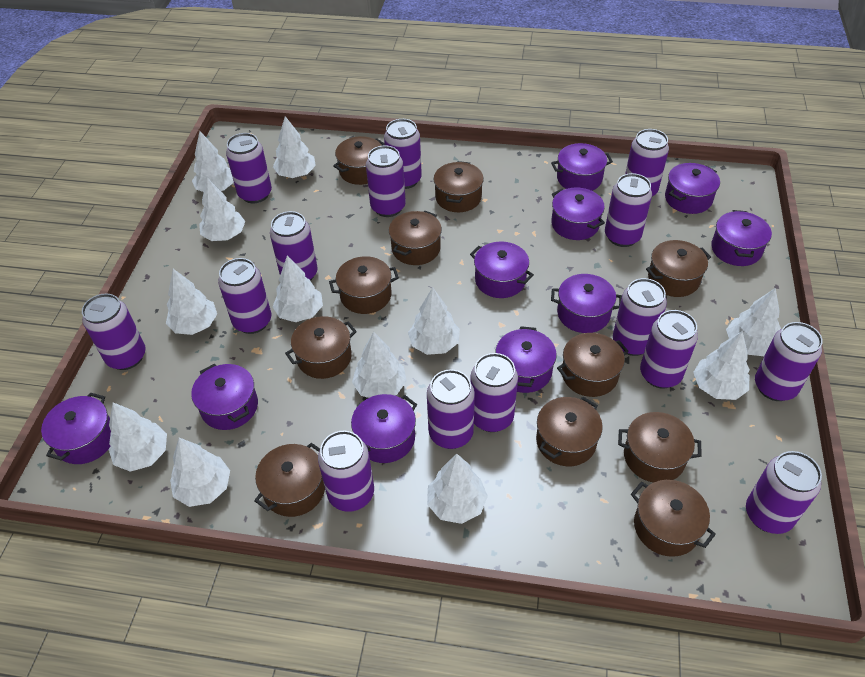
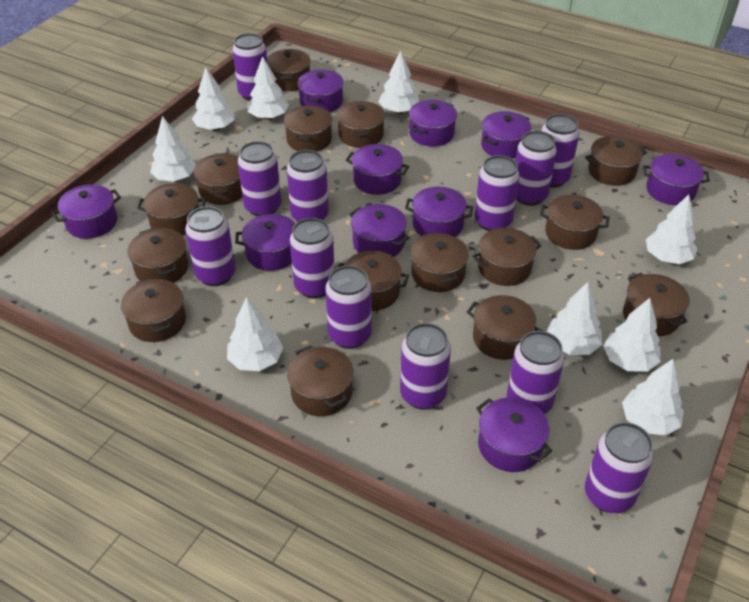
brown pot: 11 -> 15
purple can: 15 -> 12
white tree: 12 -> 9

